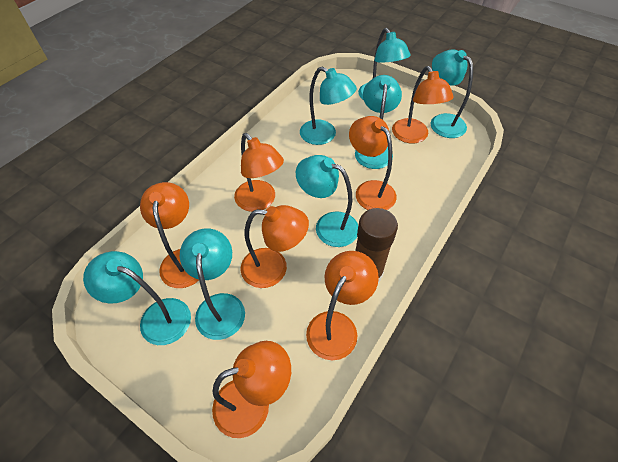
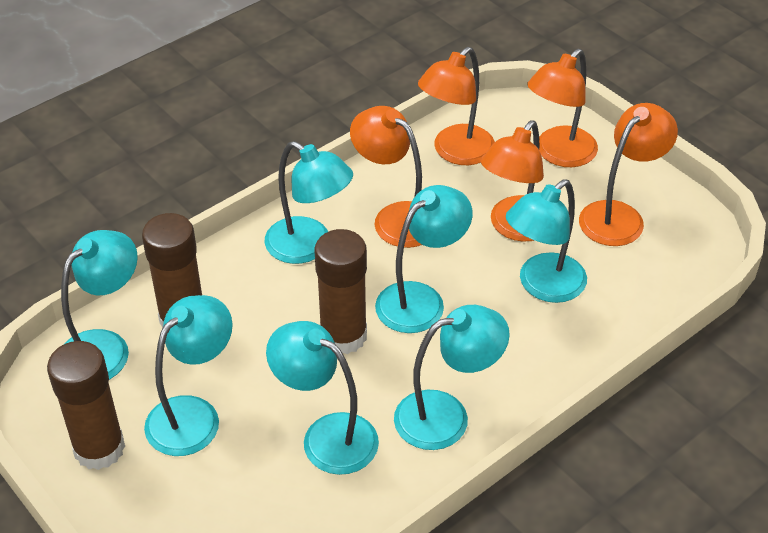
brown glue stick: 1 -> 3
orange lamp: 7 -> 5

